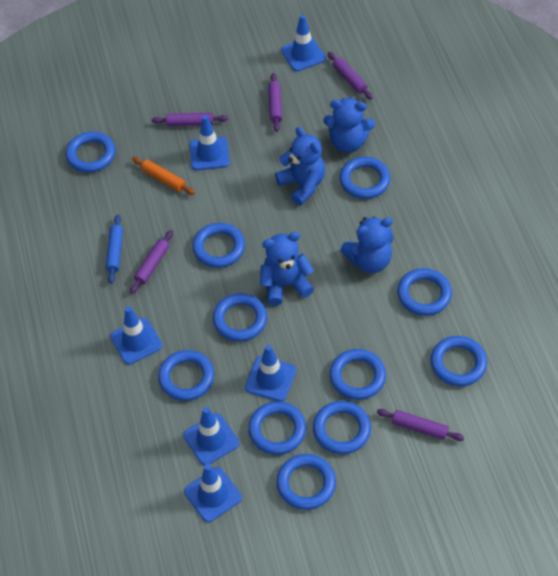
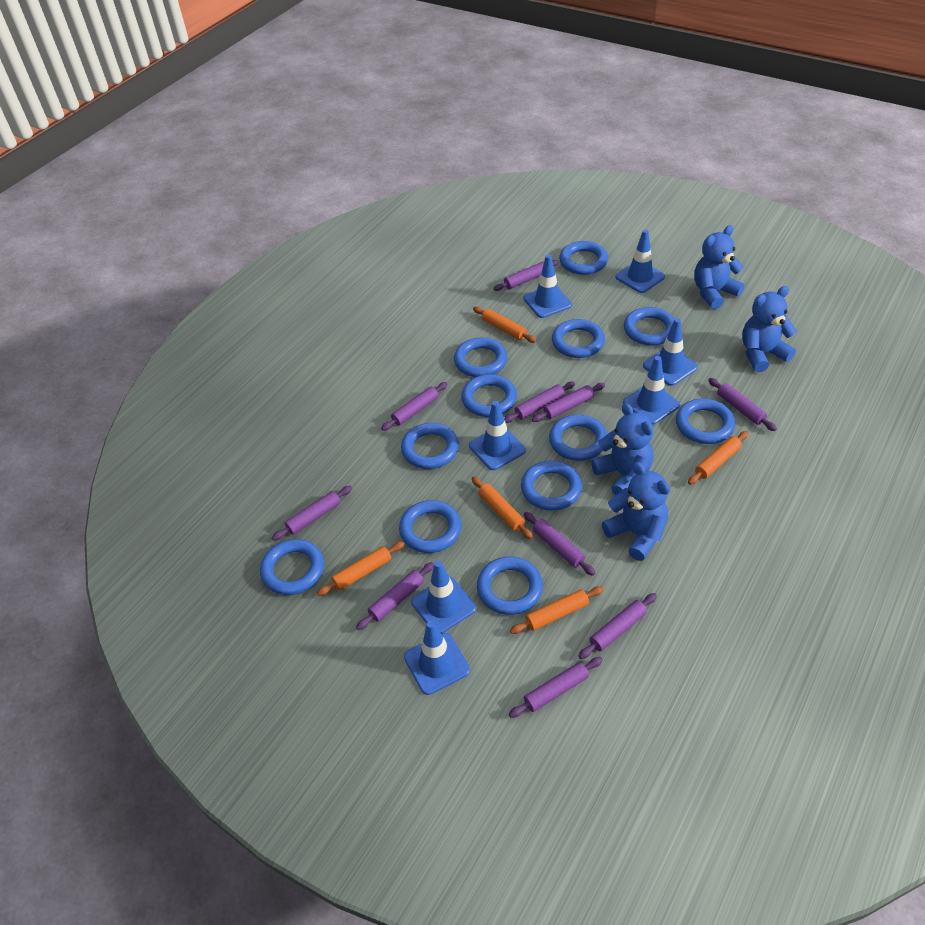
blue ring: 11 -> 12
blue rolling pin: 1 -> 0
blue traffic cone: 6 -> 7
orange rolling pin: 1 -> 5
purple rolling pin: 5 -> 10

